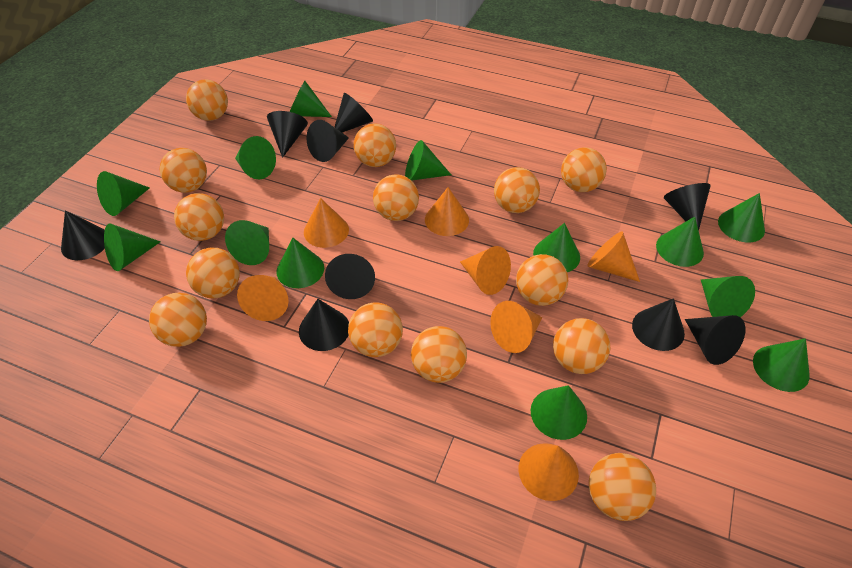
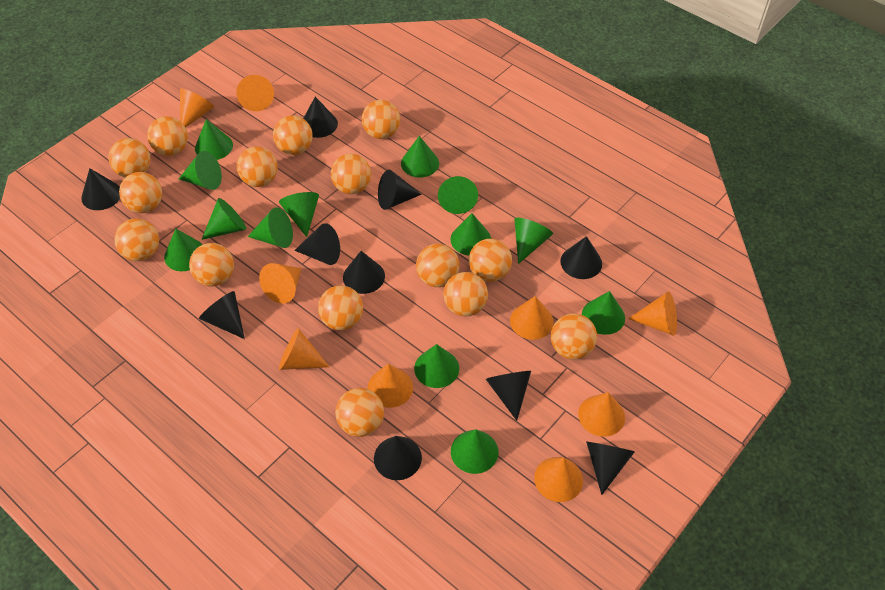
black cone: 9 -> 10
orange ball: 14 -> 15
orange cone: 7 -> 9

